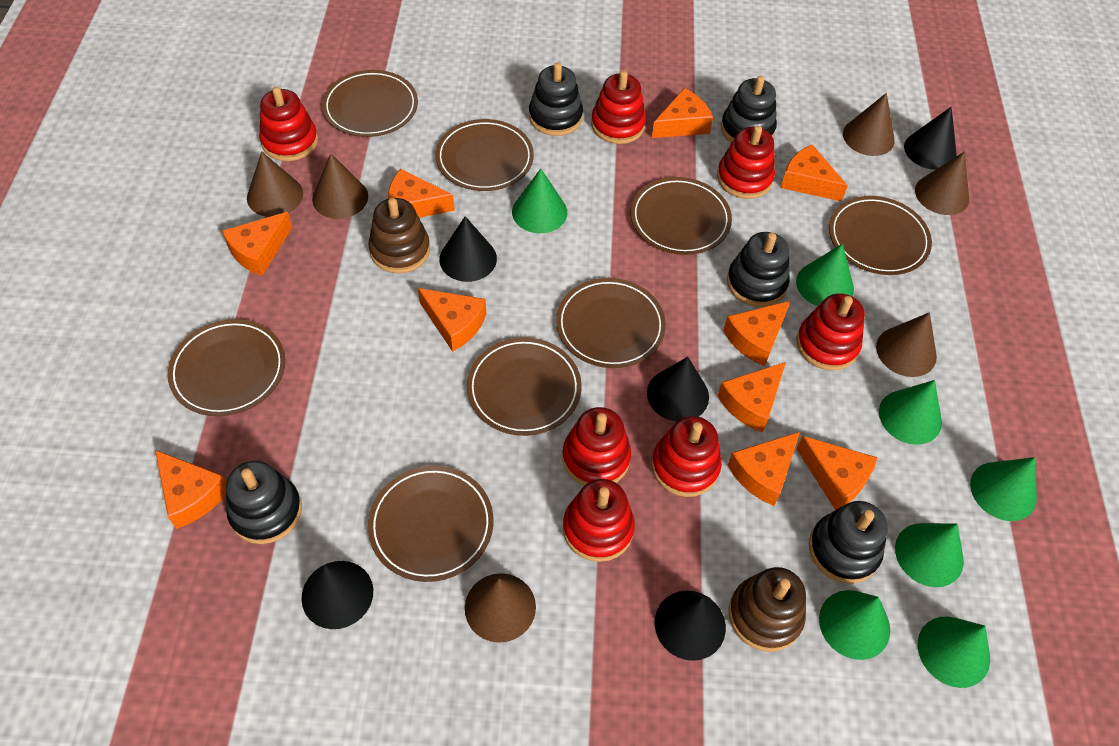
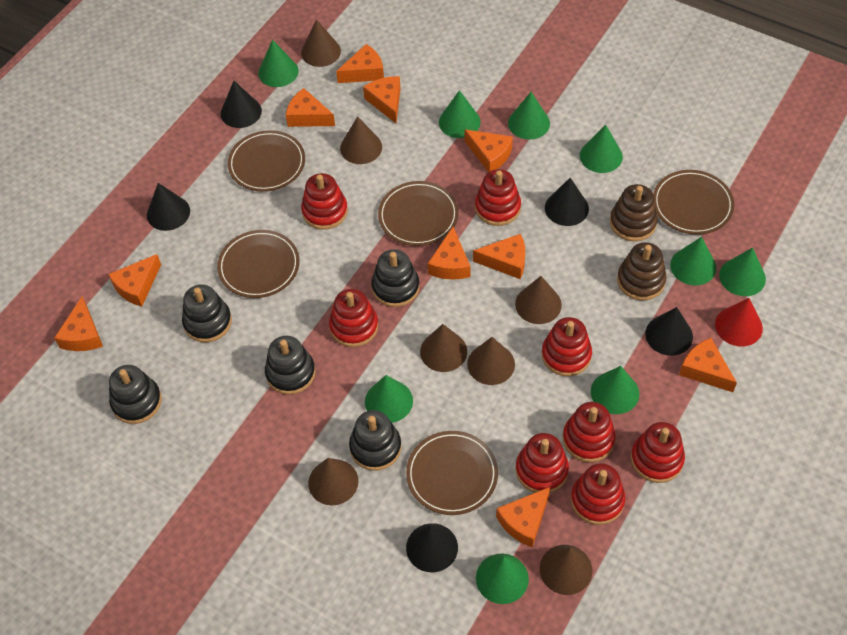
brown cone: 6 -> 7
brown plate: 8 -> 5
green cone: 7 -> 9
red cone: 0 -> 1
red stacking toy: 7 -> 8

